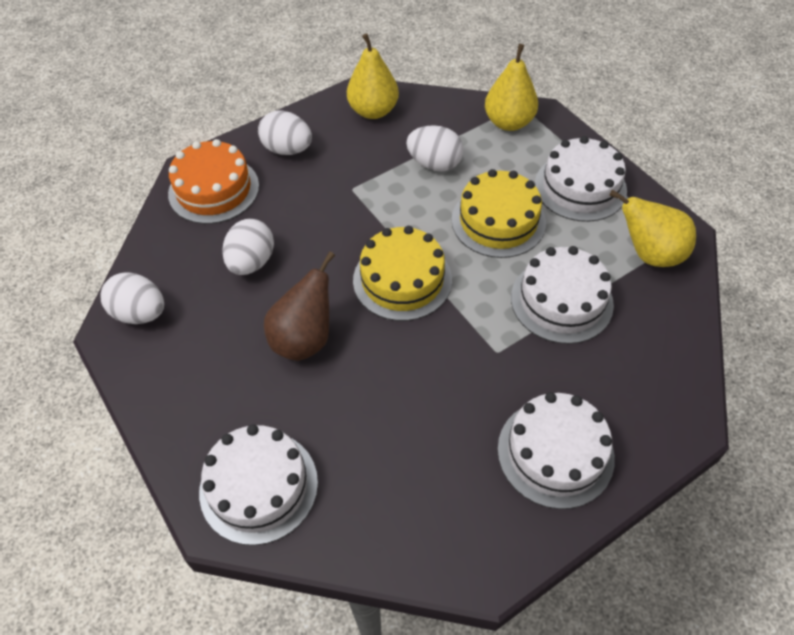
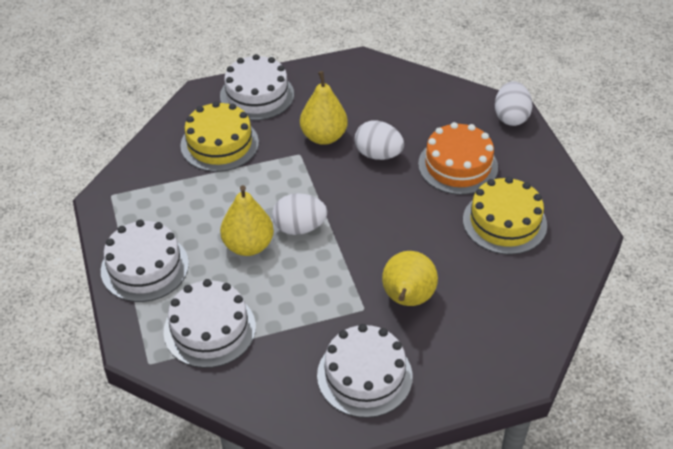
brown pear: 1 -> 0
white egg: 4 -> 3

